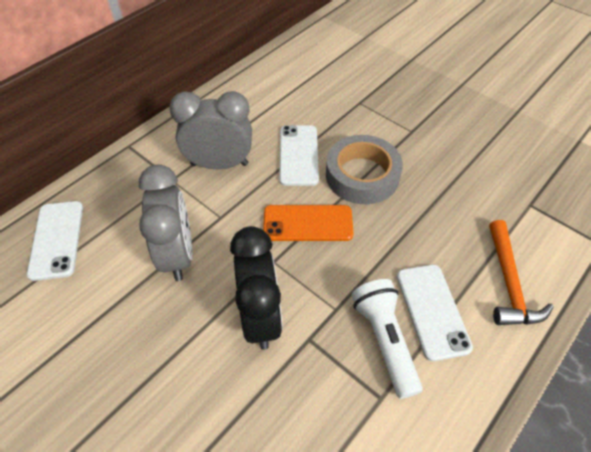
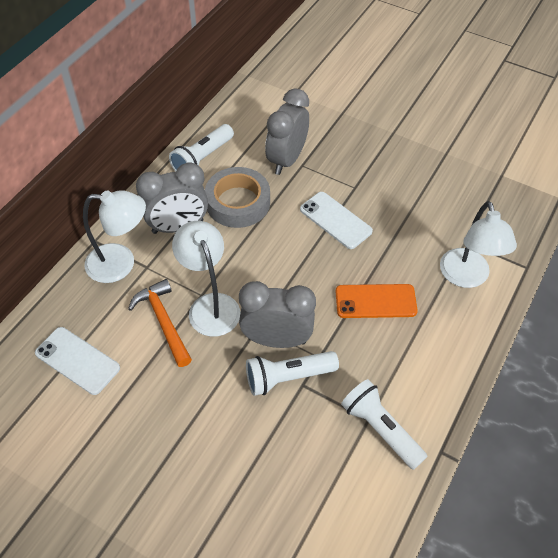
black clock: 1 -> 0
grey clock: 2 -> 3
white flashlight: 1 -> 3
white lamp: 0 -> 3
white phone: 3 -> 2

